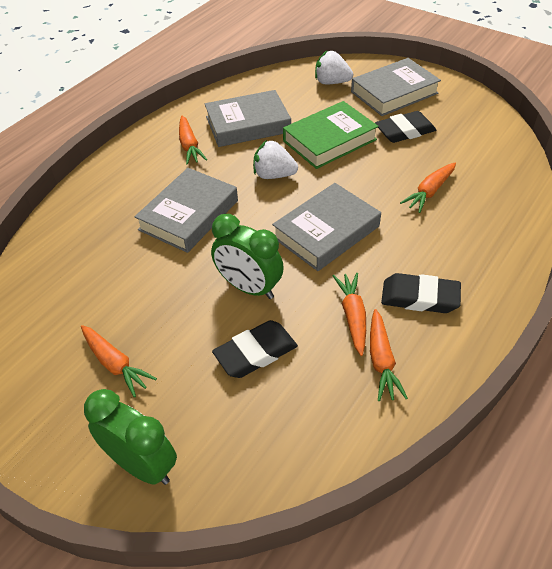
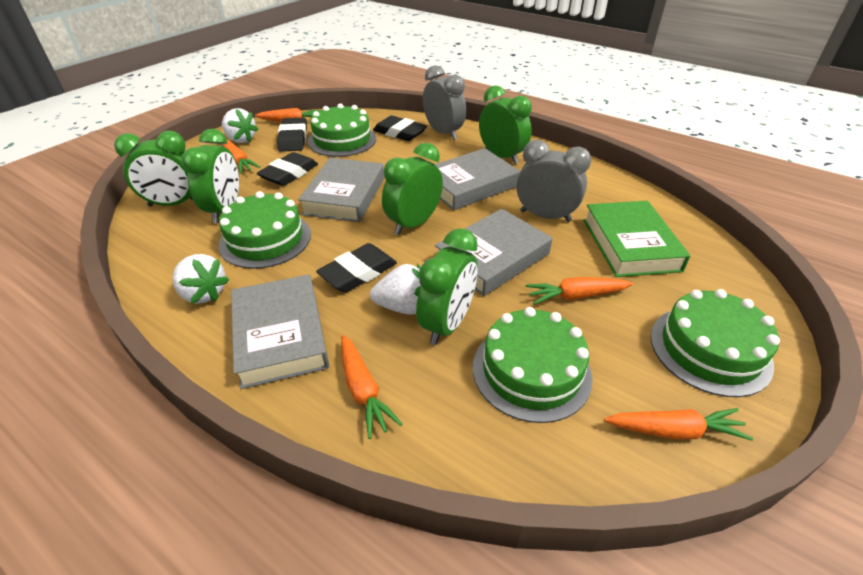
black eraser: 3 -> 4
green cake: 0 -> 4
green clock: 2 -> 5
grey clock: 0 -> 2
white strawberry: 2 -> 3

